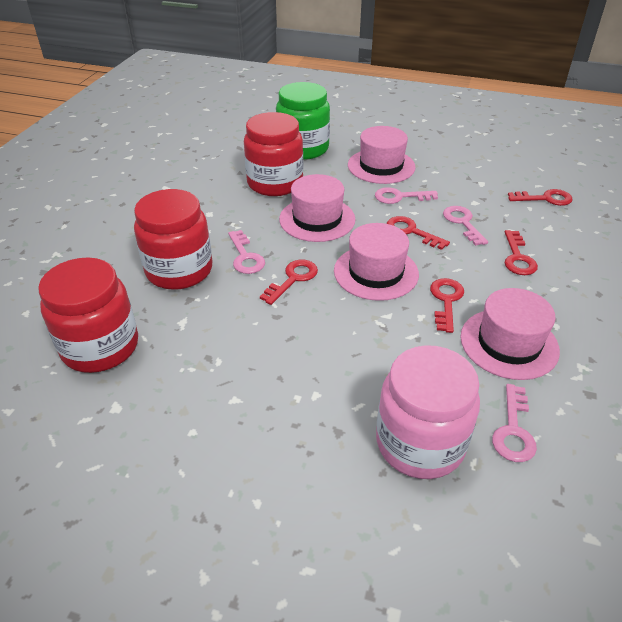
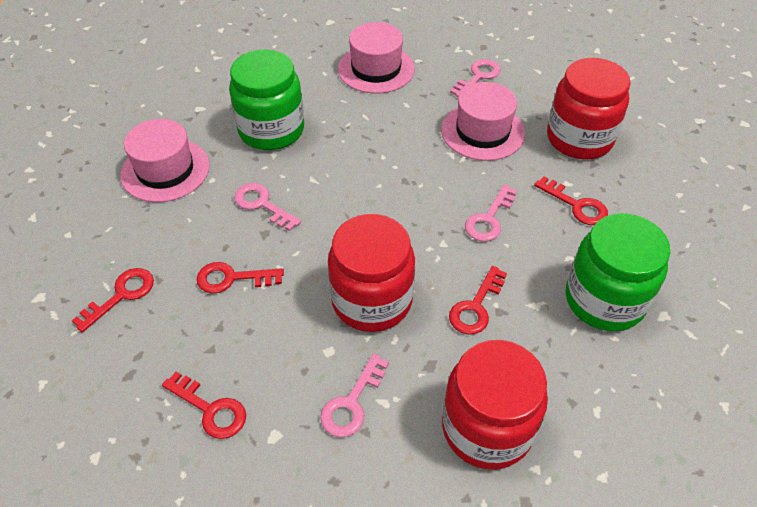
green jar: 1 -> 2
pink hat: 4 -> 3
pink jar: 1 -> 0

